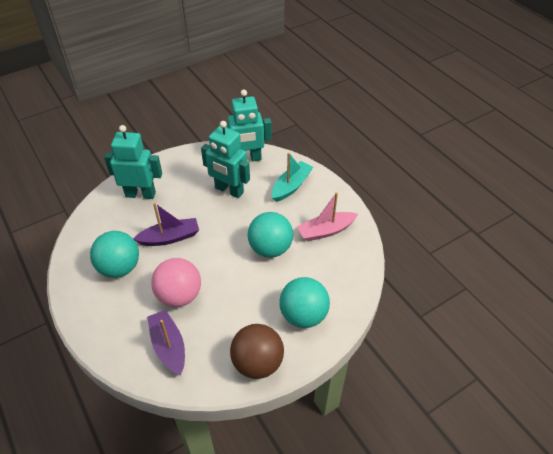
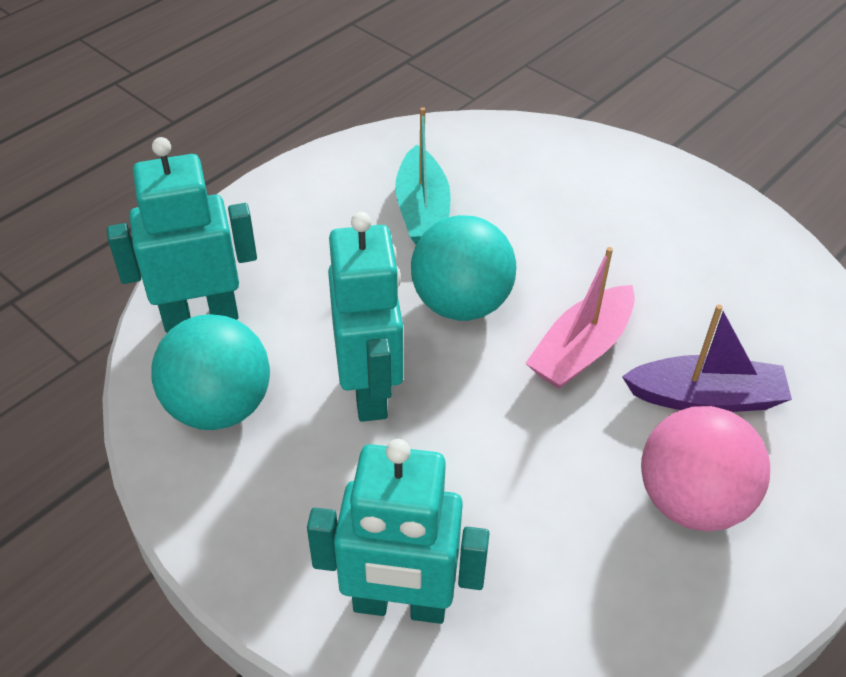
brown ball: 1 -> 0
purple boat: 2 -> 1
turquoise ball: 3 -> 2

